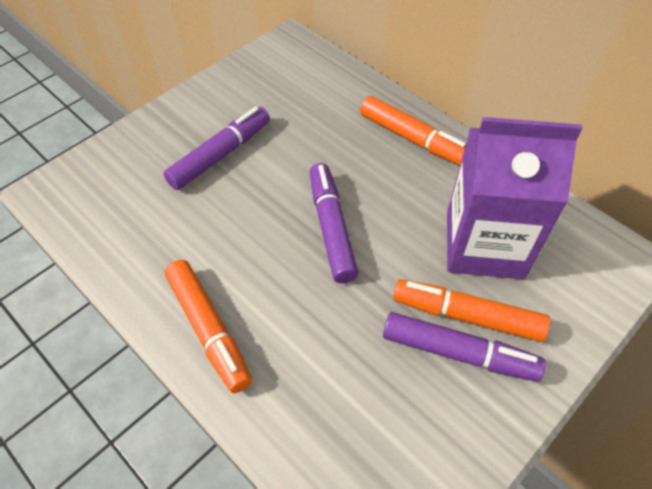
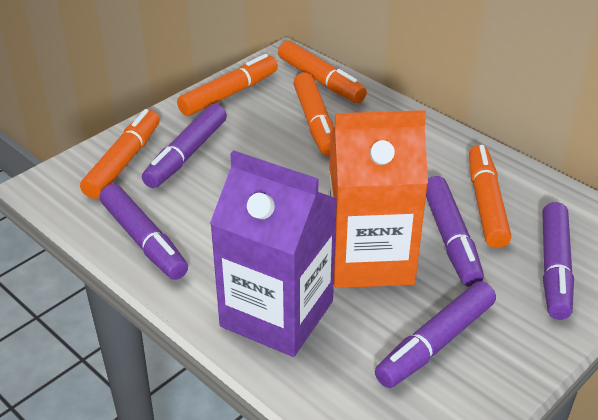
orange carton: 0 -> 1
orange marker: 3 -> 5
purple marker: 3 -> 5

